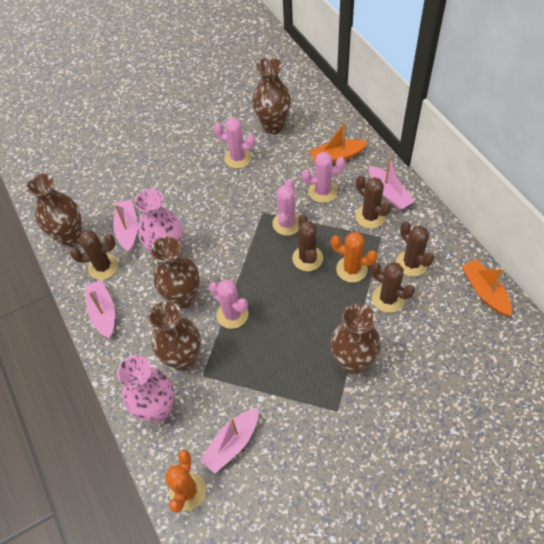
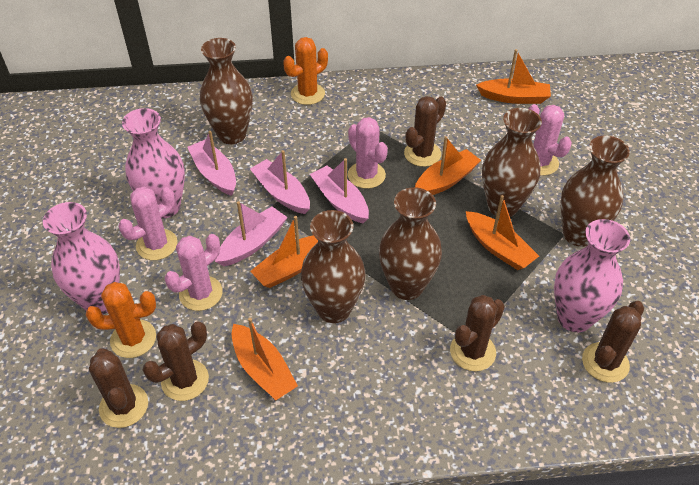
orange boat: 2 -> 5
pink vase: 2 -> 3

